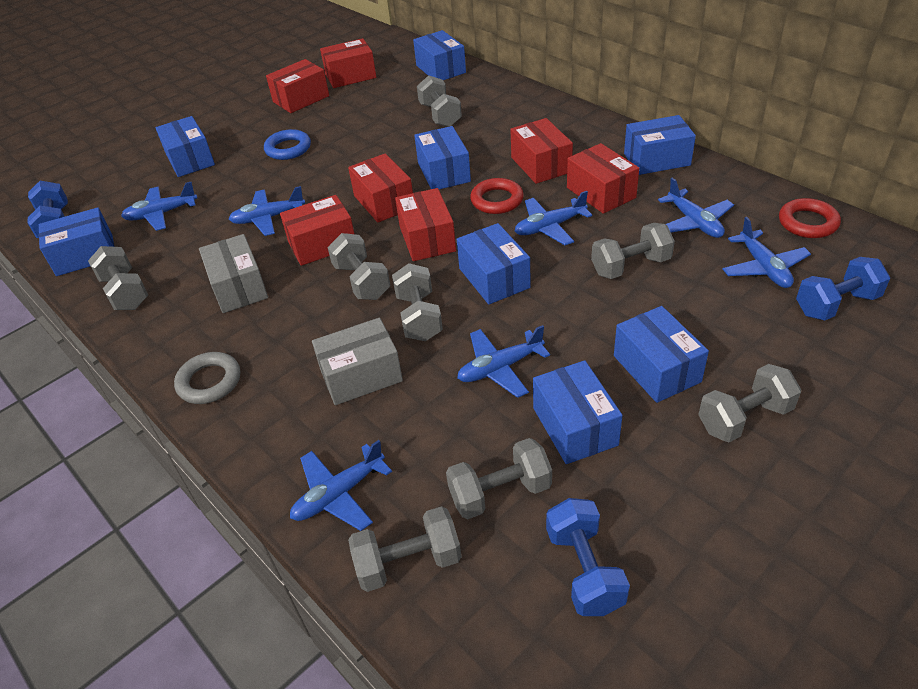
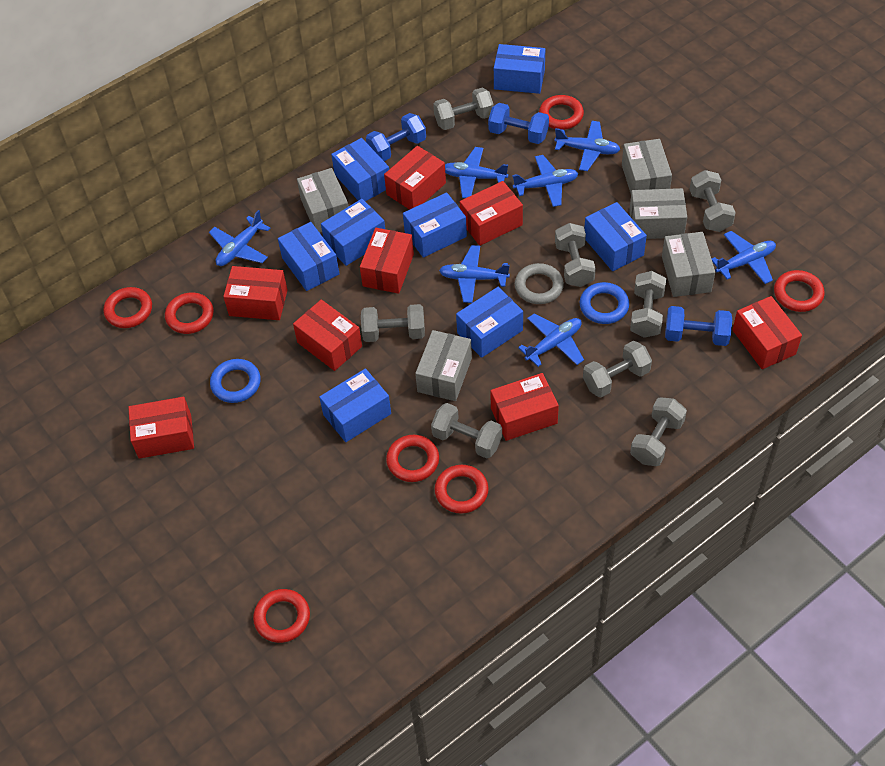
blue ring: 1 -> 2
grey box: 2 -> 5
red box: 7 -> 8
red ring: 2 -> 7

